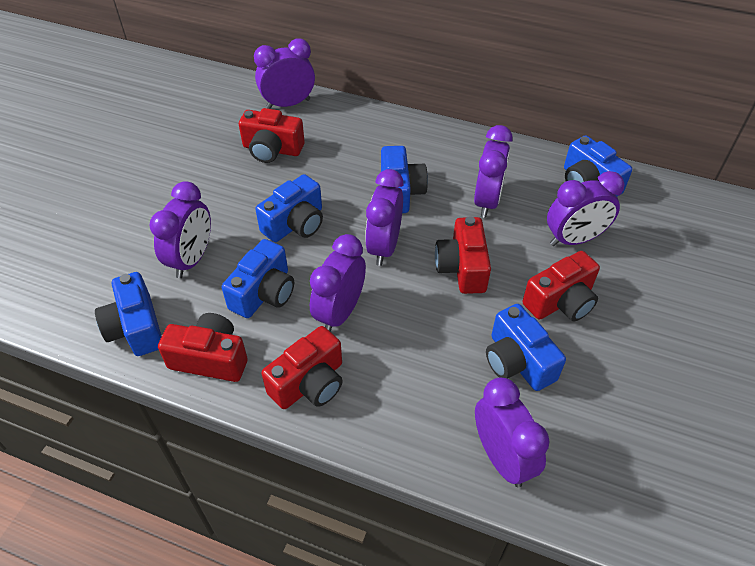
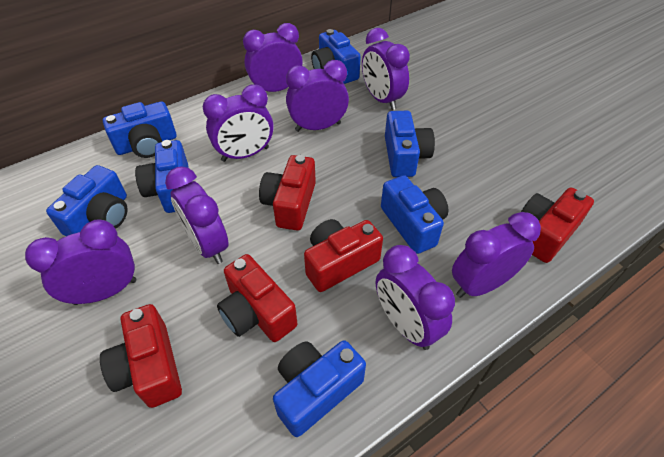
blue camera: 6 -> 7
purple clock: 7 -> 8

